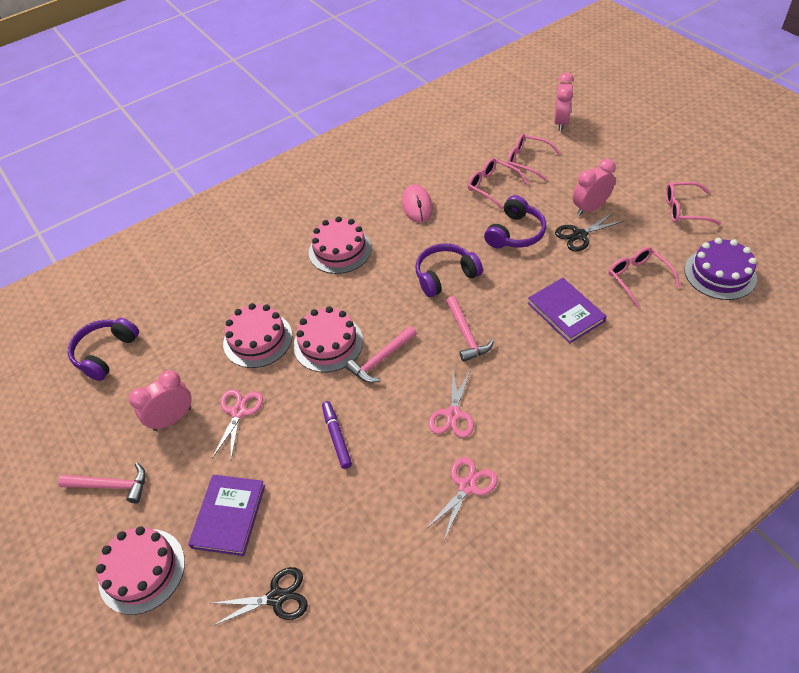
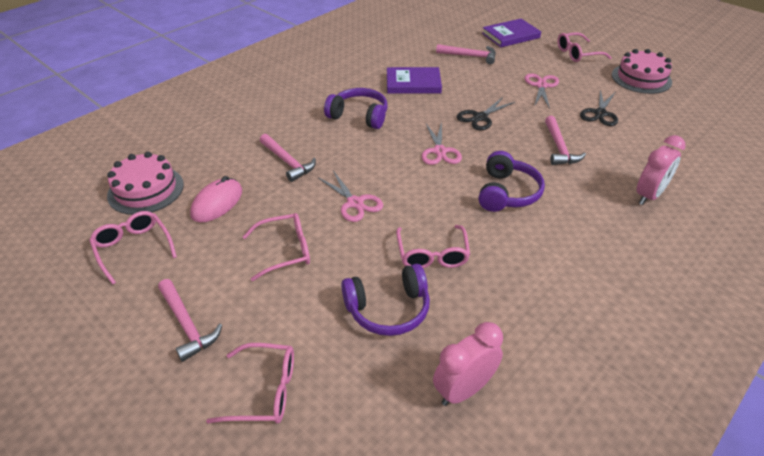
pink cake: 4 -> 2
pink clock: 3 -> 2
pink glasses: 4 -> 5
pink hammer: 3 -> 4
purple cake: 1 -> 0
purple marker: 1 -> 0

